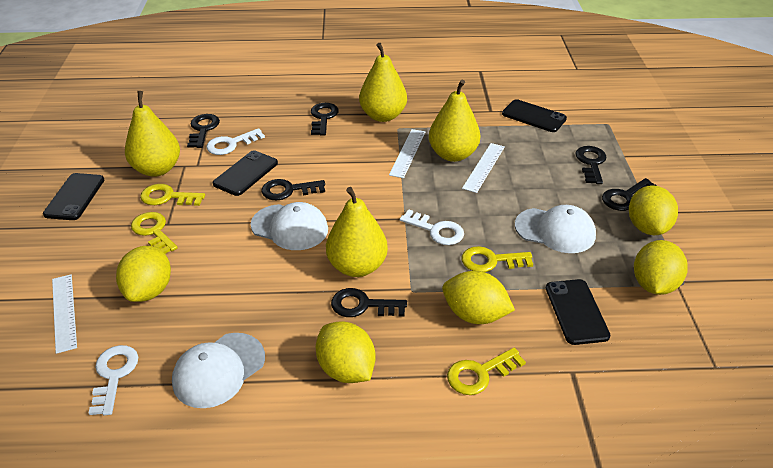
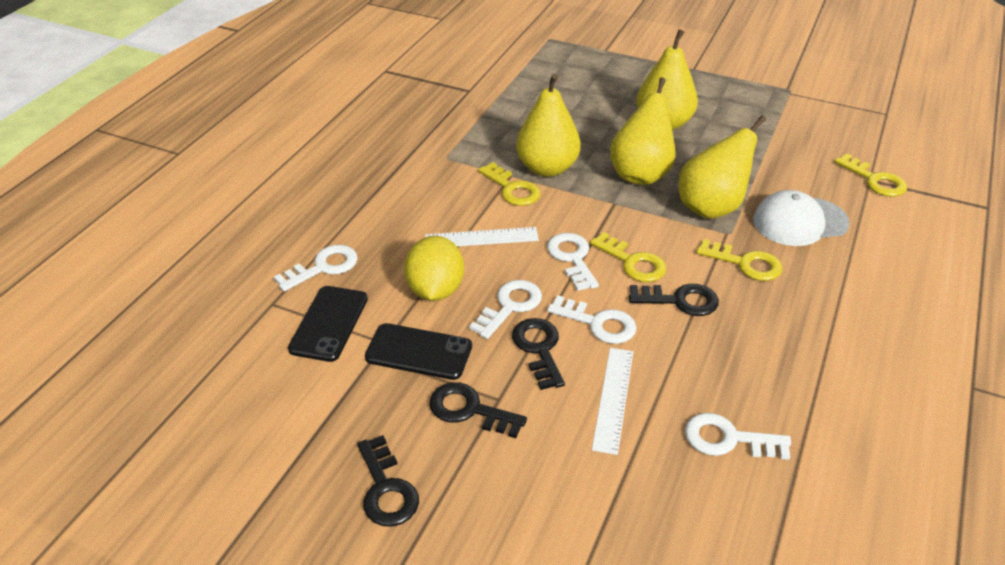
black key: 6 -> 4
black phone: 4 -> 2
white cap: 3 -> 1
white key: 3 -> 5
white ruler: 3 -> 2
yellow lemon: 5 -> 1

